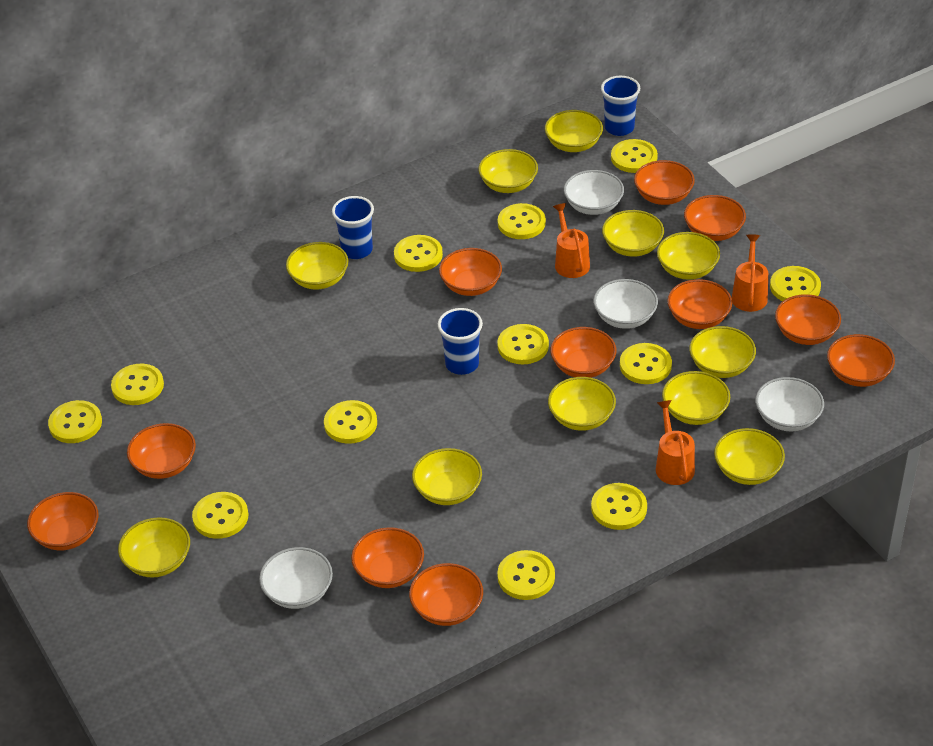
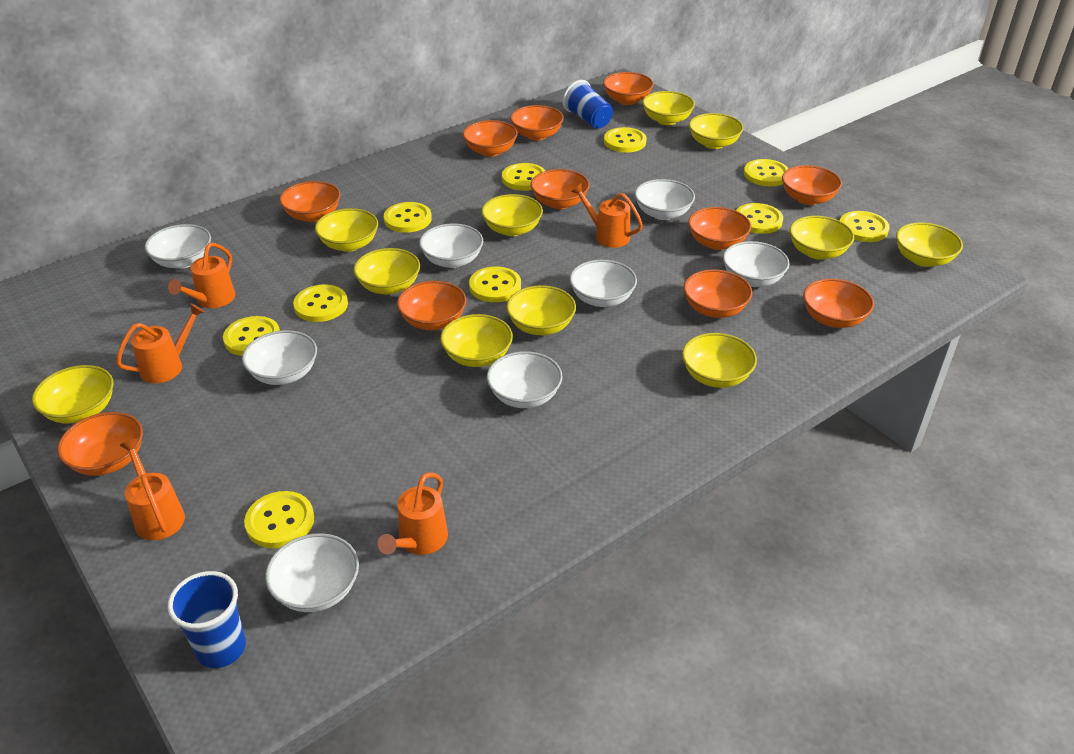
blue cup: 3 -> 2
orange watering can: 3 -> 5
white bowl: 4 -> 8
yellow button: 12 -> 10

